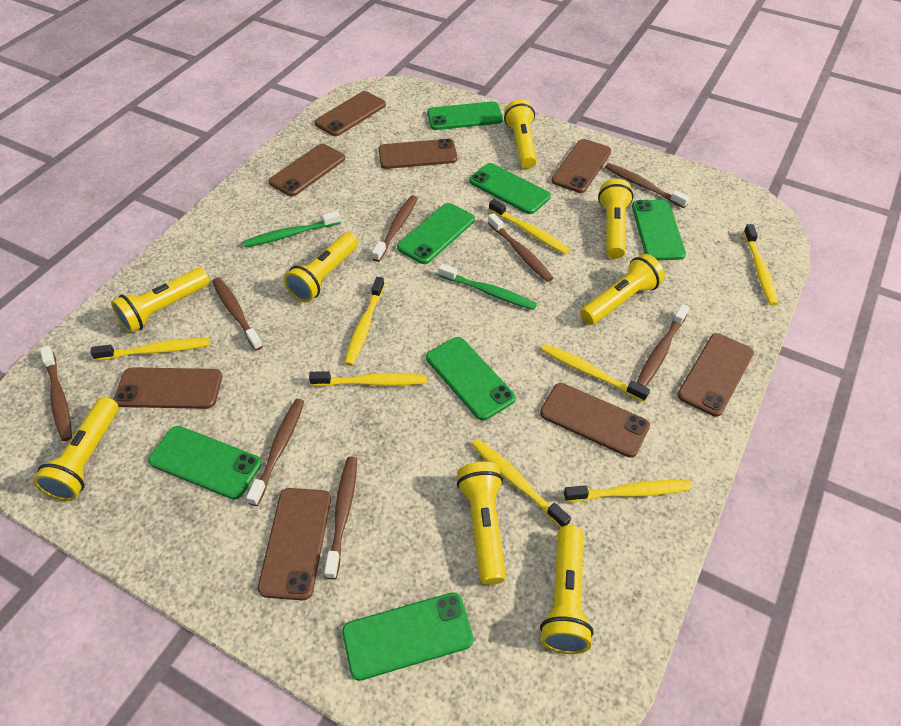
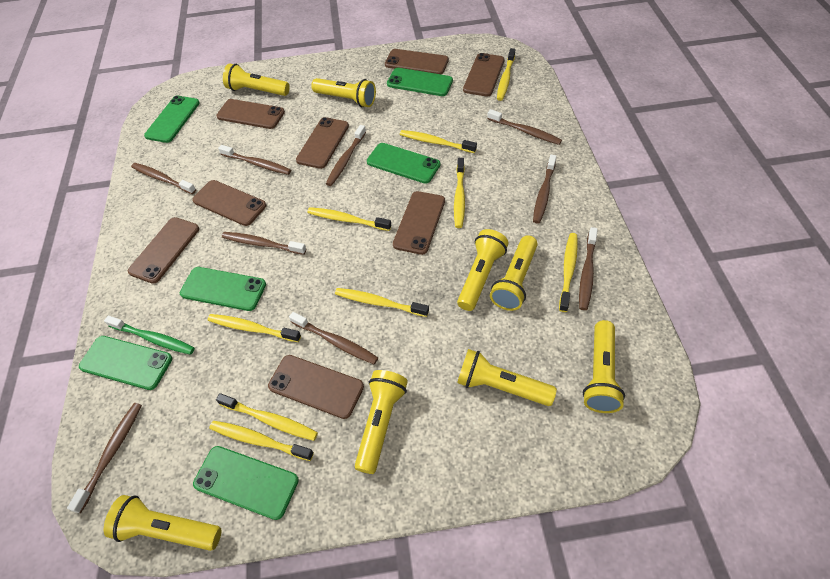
brown toothbrush: 8 -> 9
green phone: 7 -> 6
green toothbrush: 2 -> 1
yellow toothbrush: 8 -> 9

